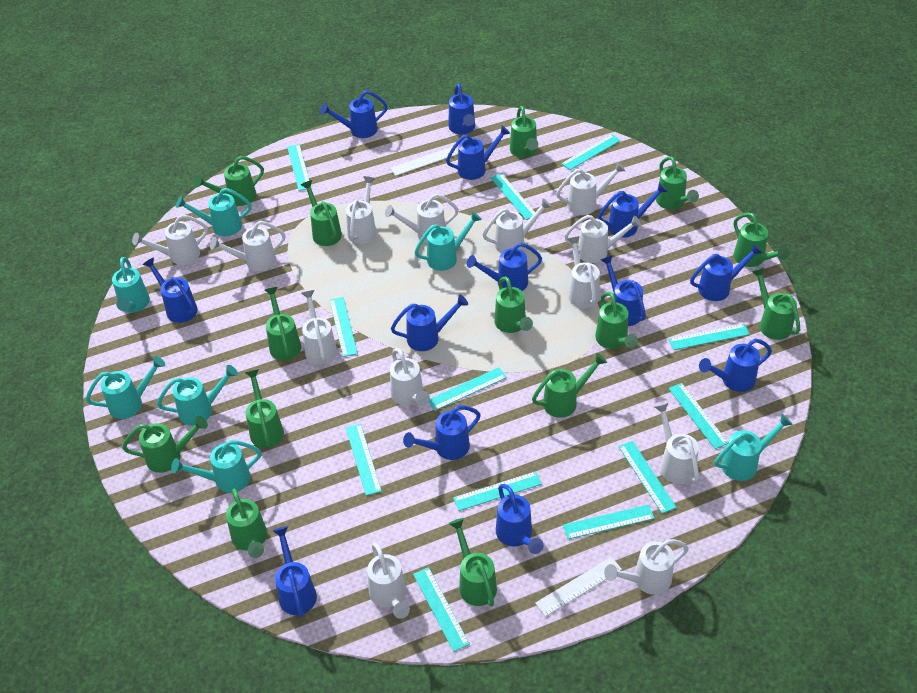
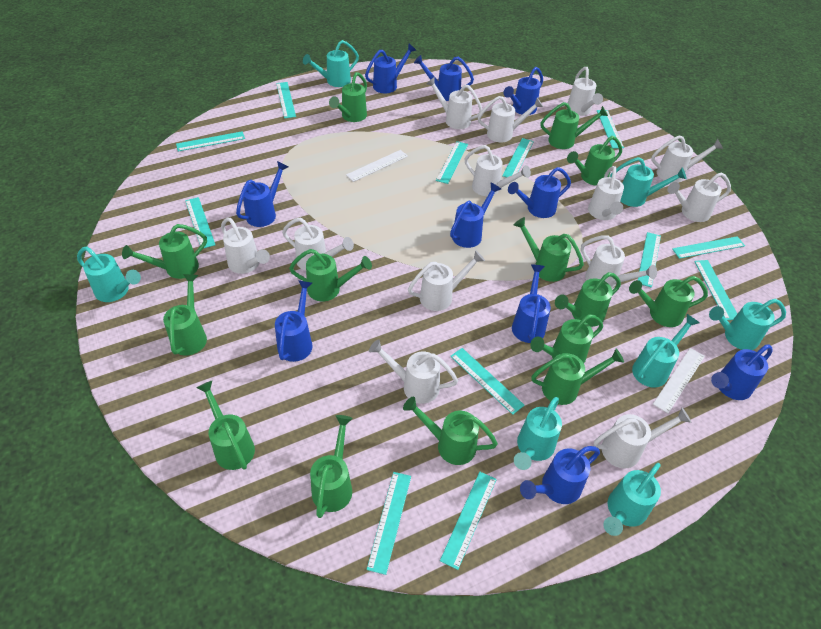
blue watering can: 13 -> 10

